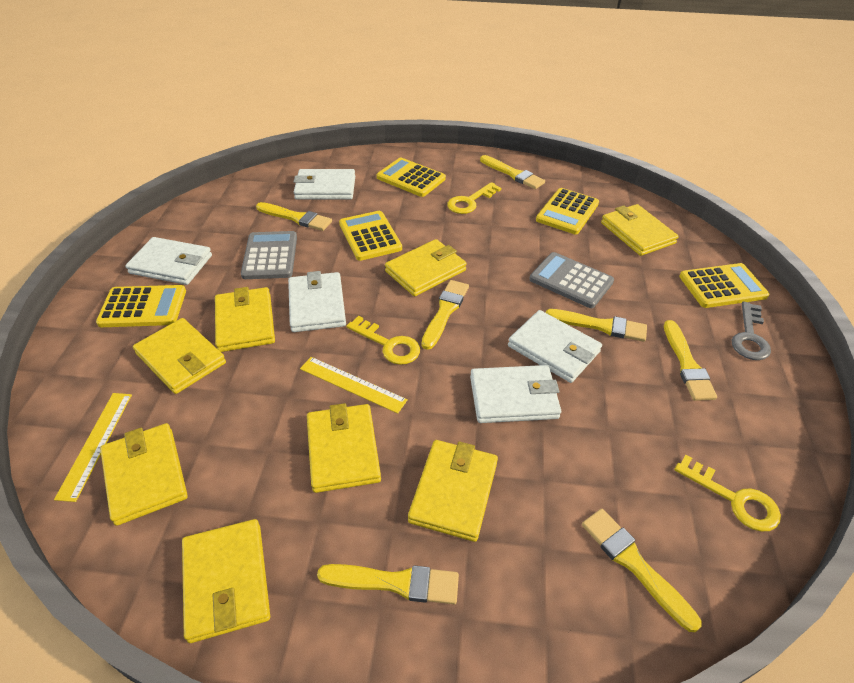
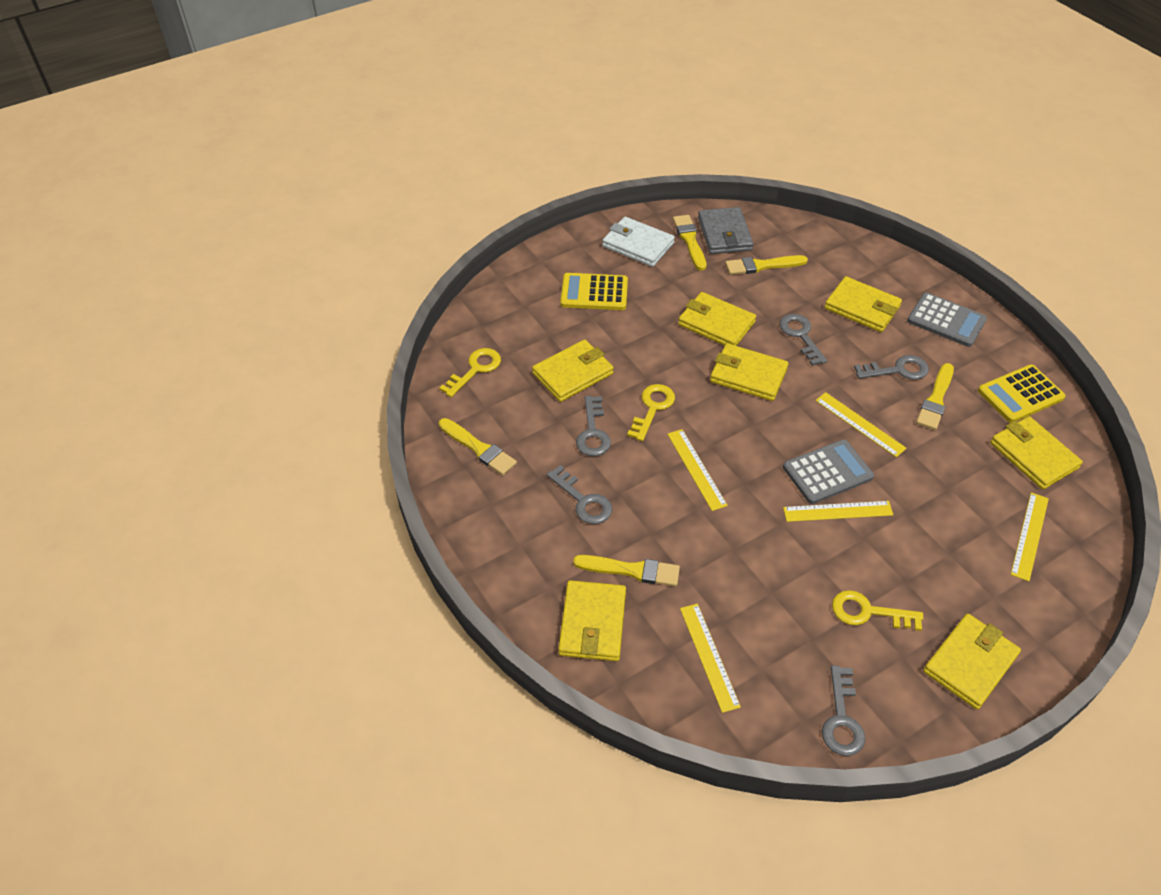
grey key: 1 -> 5
grey wallet: 0 -> 1
white wallet: 5 -> 1
yellow brush: 7 -> 5
yellow calculator: 5 -> 2
yellow ruler: 2 -> 5
yellow wallet: 8 -> 7

